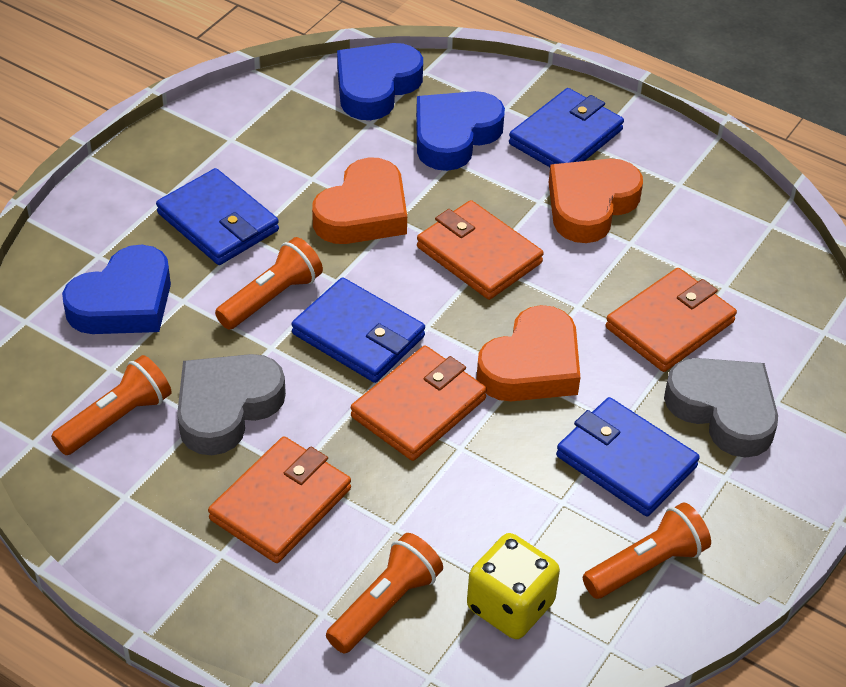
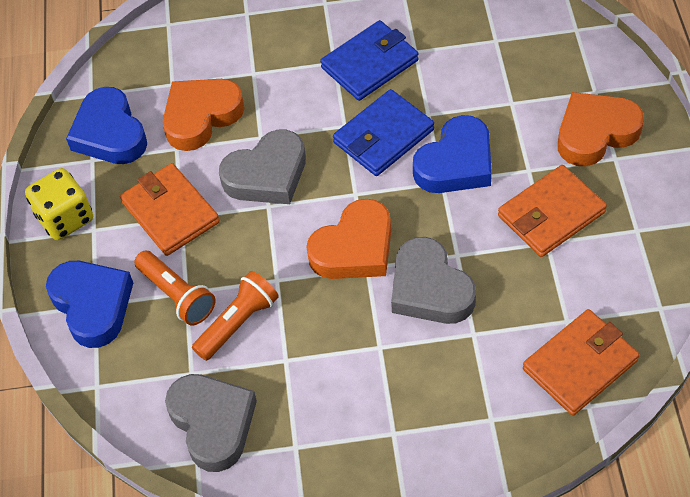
blue wallet: 4 -> 2
grey heart: 2 -> 3
orange flashlight: 4 -> 2
orange wallet: 4 -> 3

